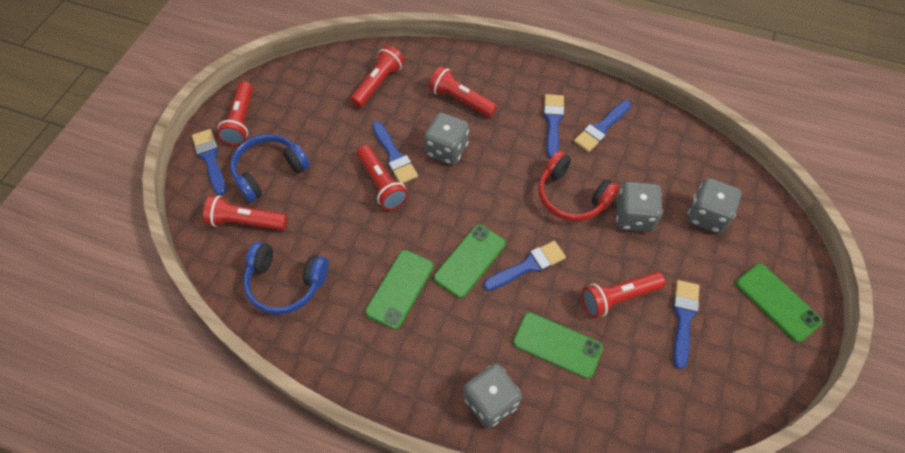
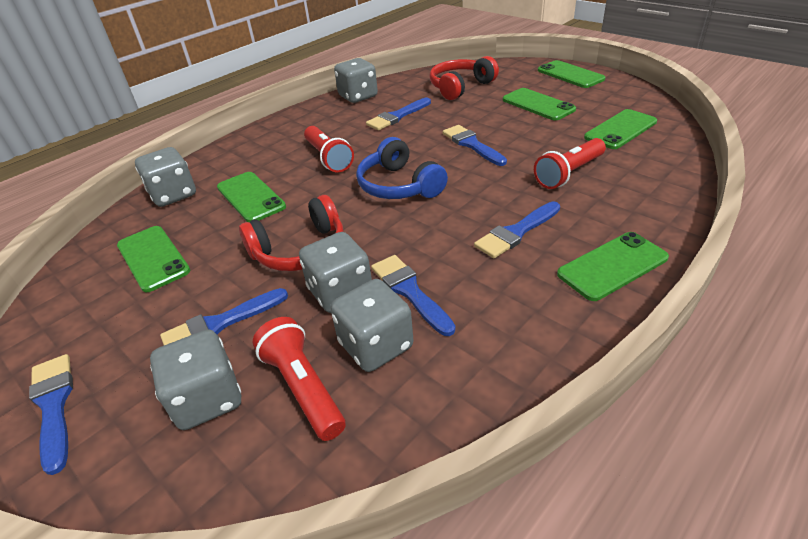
blue headphones: 2 -> 1
green phone: 4 -> 6
grey dice: 4 -> 5
red flashlight: 6 -> 3
red headphones: 1 -> 2

